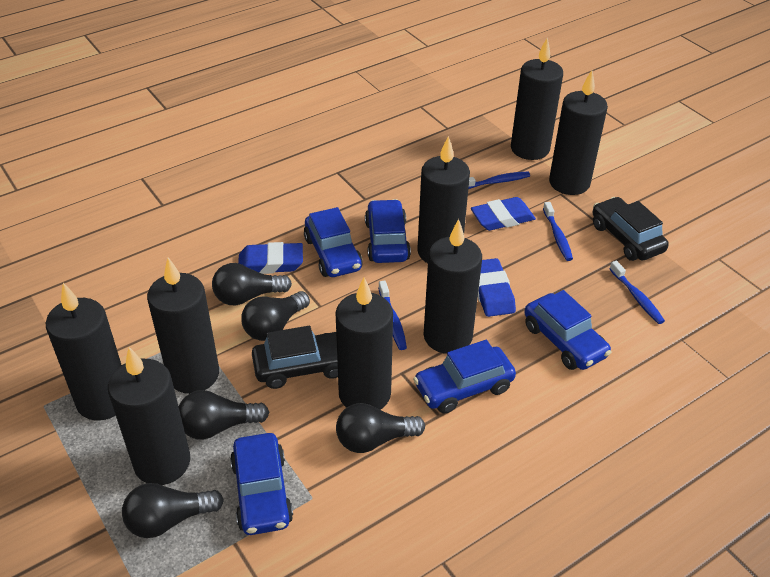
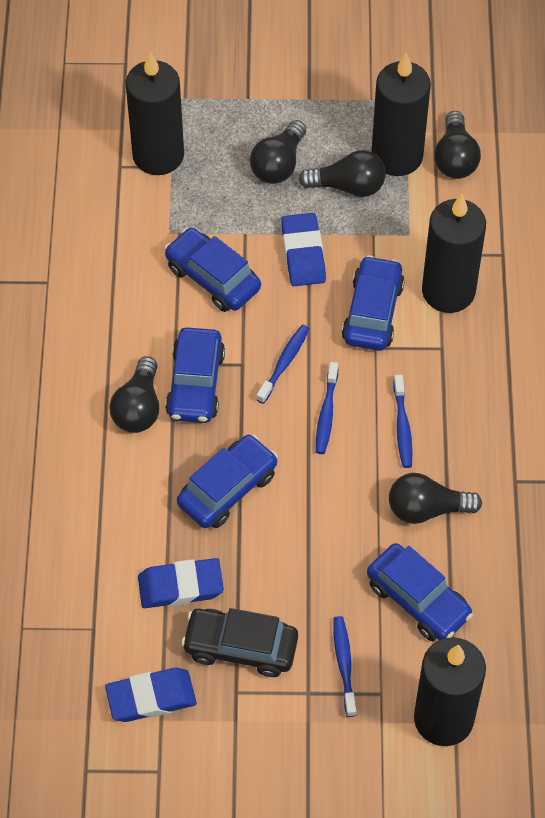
black candle: 8 -> 4
black car: 2 -> 1

